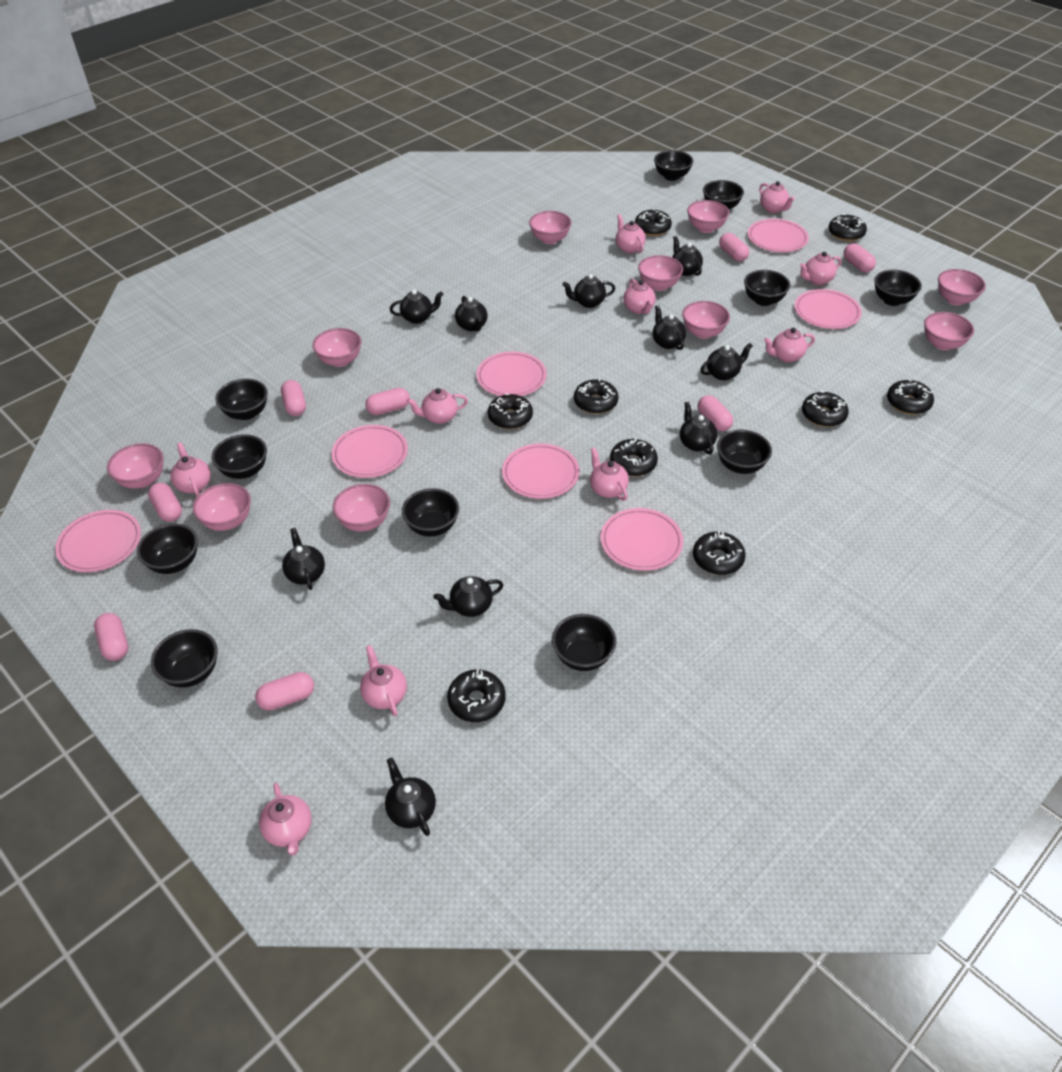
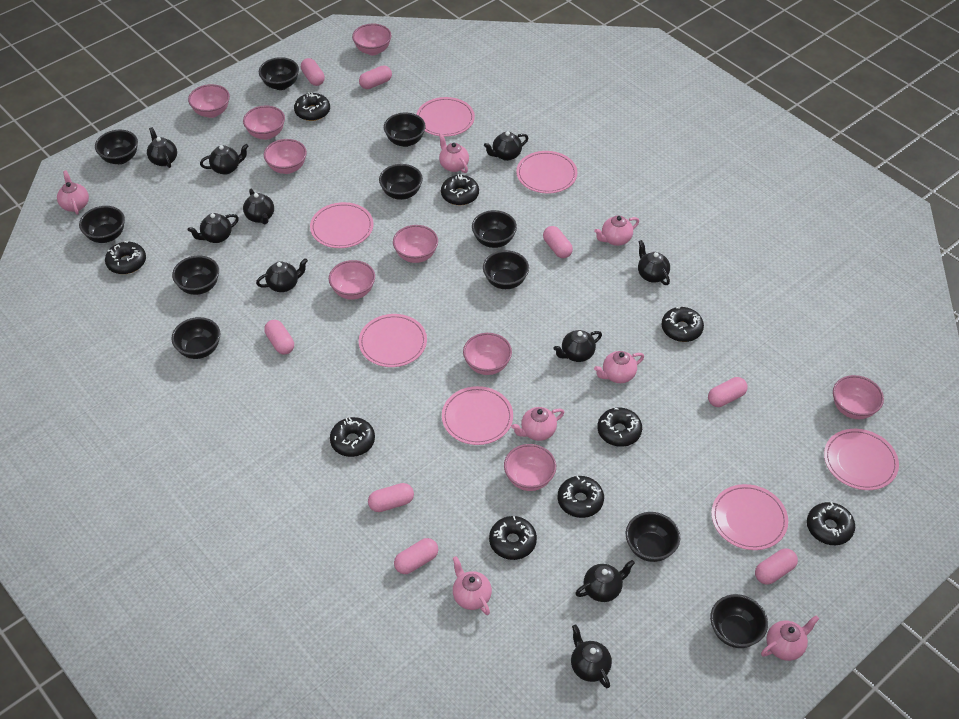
pink bowl: 10 -> 9
pink teapot: 10 -> 7

